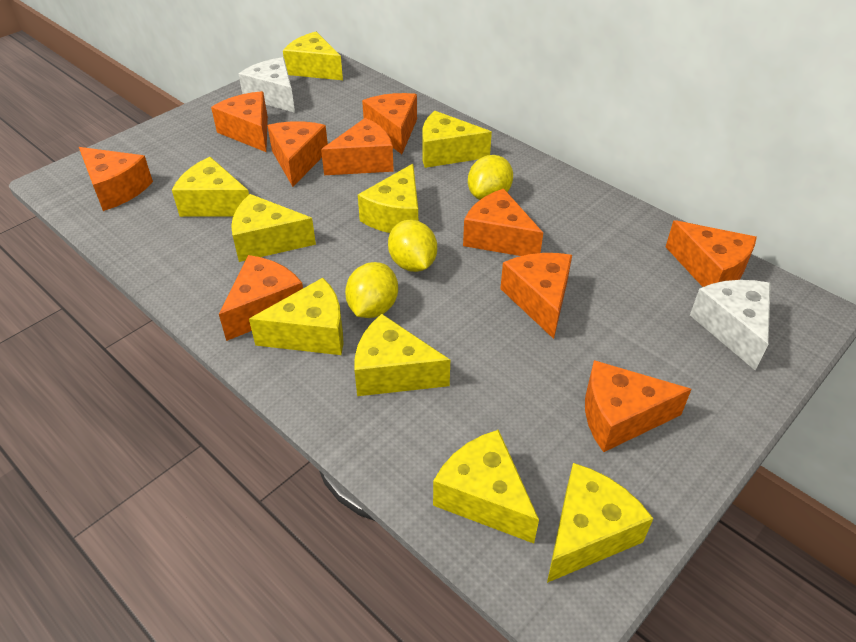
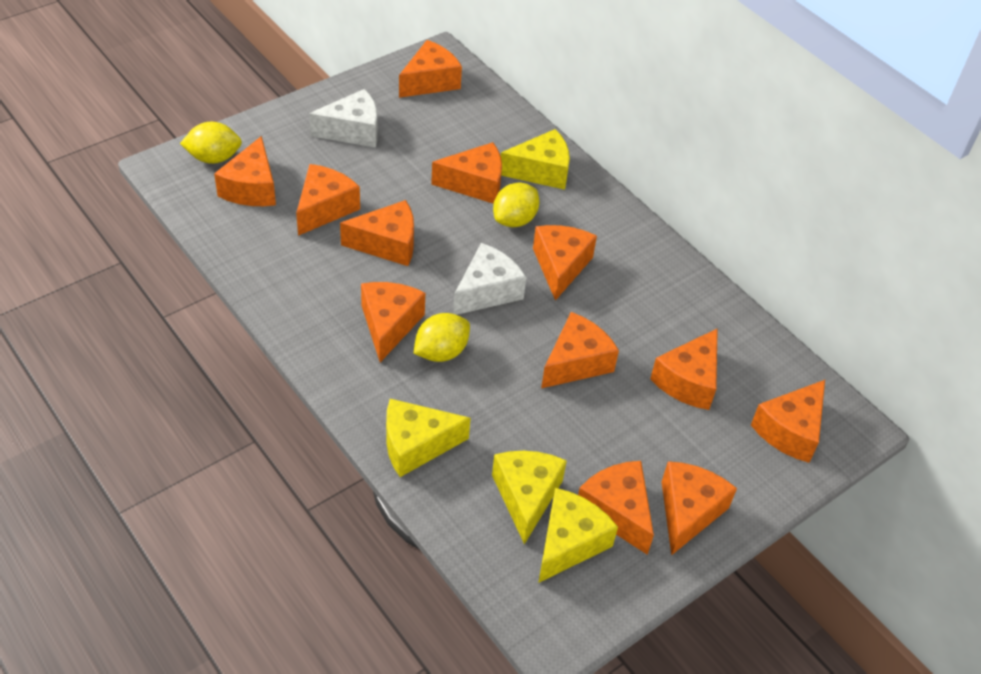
orange cheese: 10 -> 12
yellow cheese: 9 -> 4

